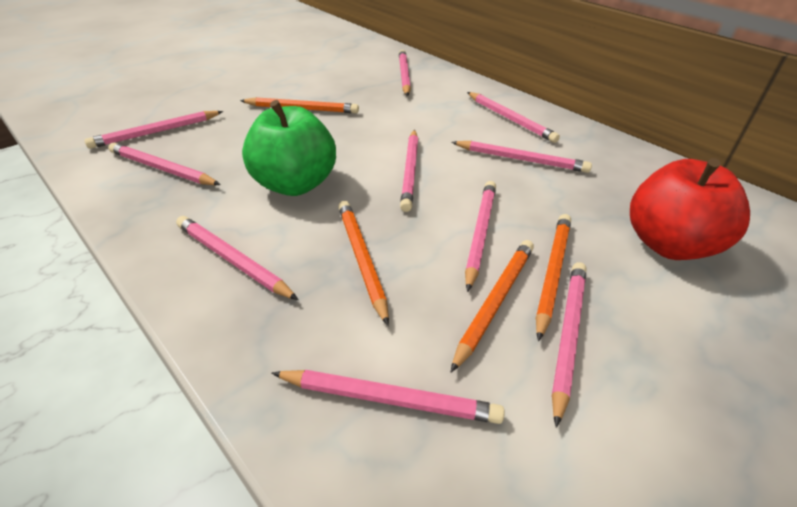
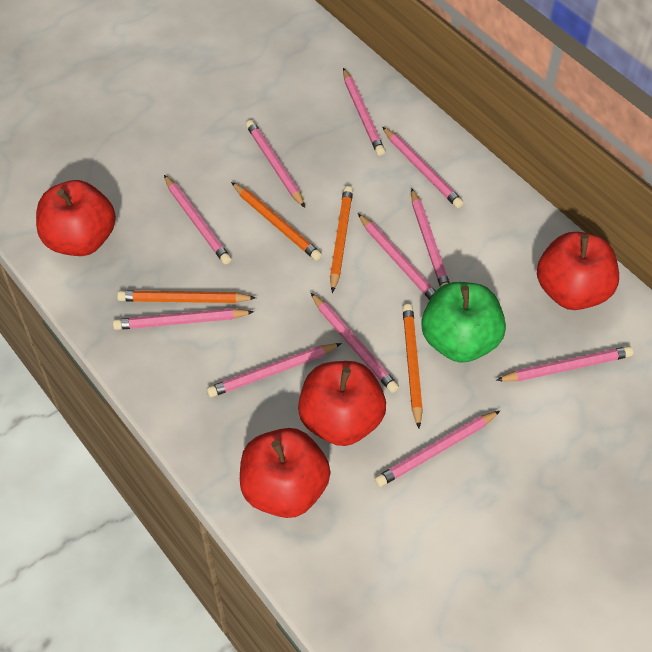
pink pencil: 10 -> 11
red apple: 1 -> 4

